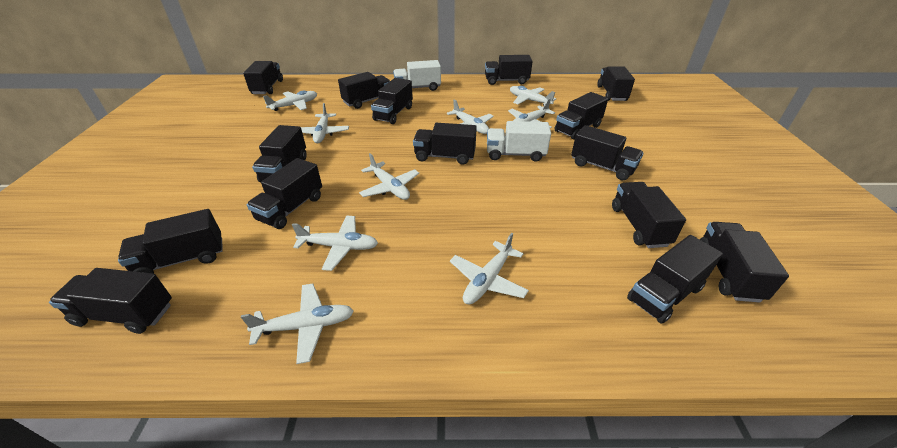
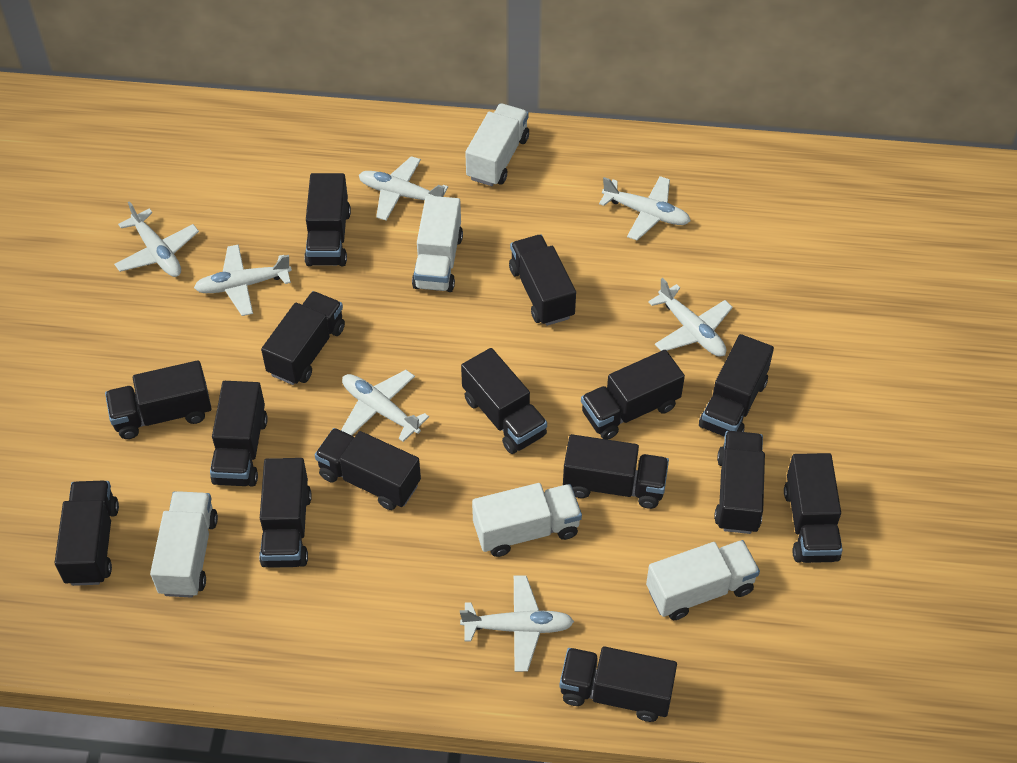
white plane: 9 -> 7
white truck: 2 -> 5

